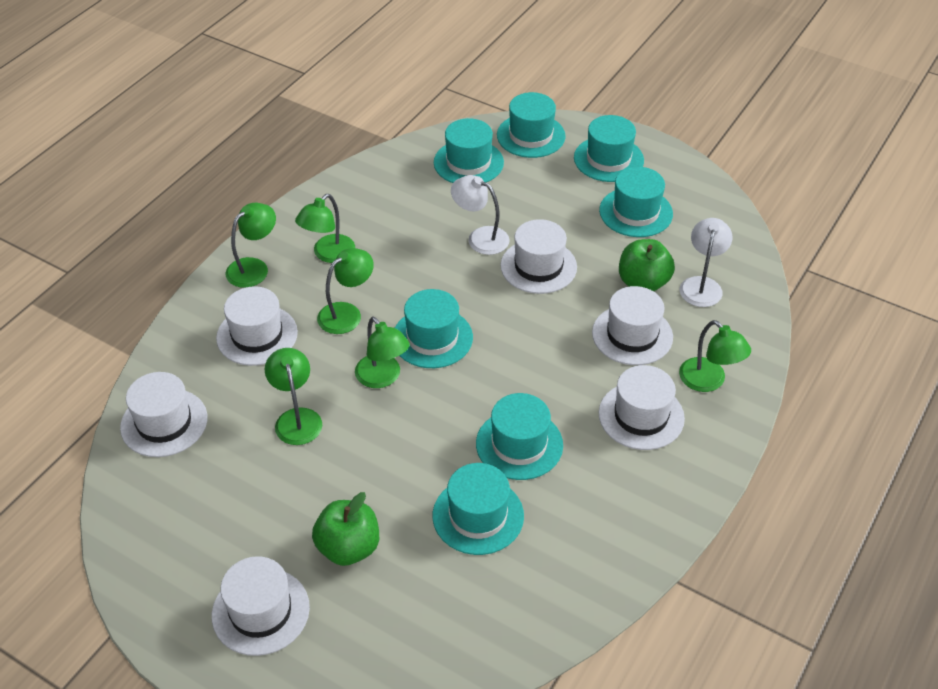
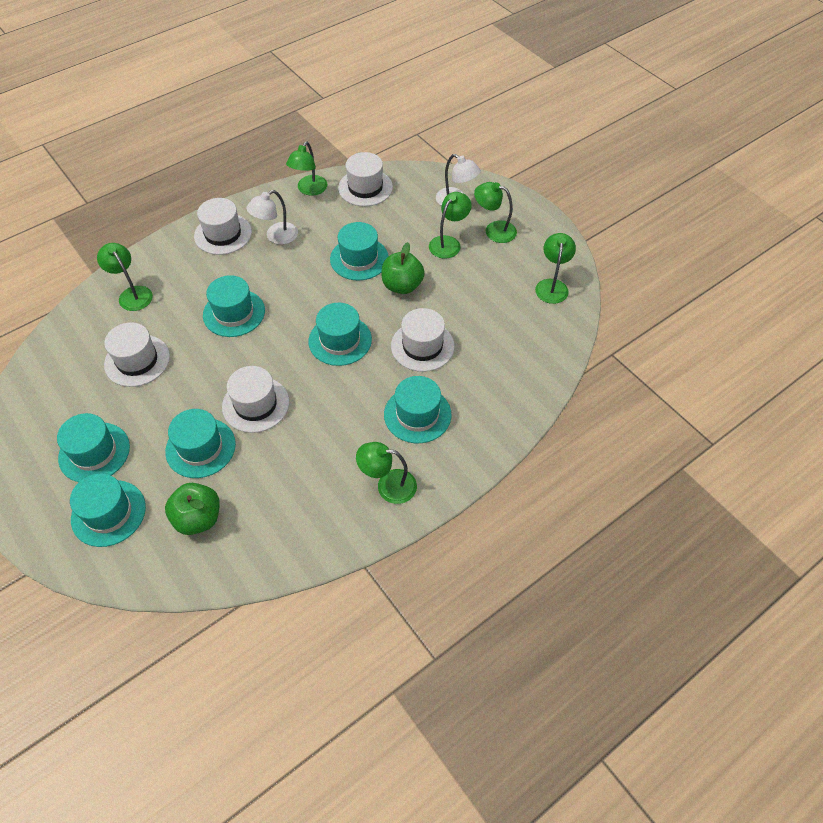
white hat: 6 -> 5

